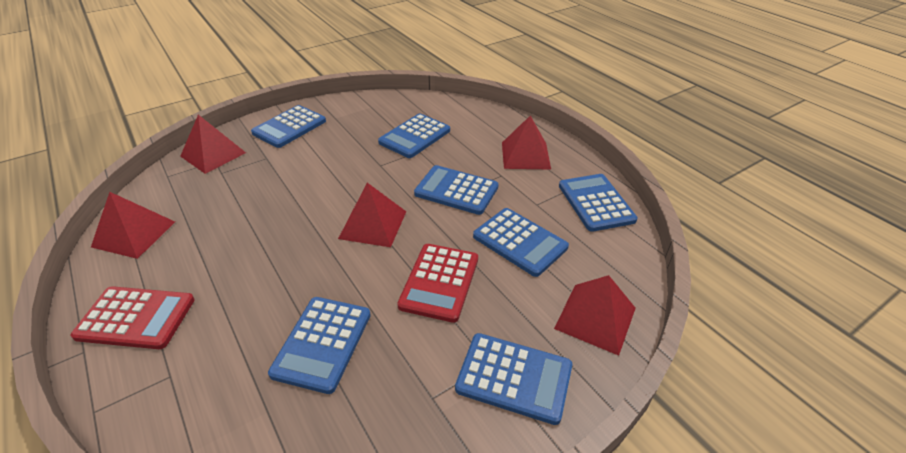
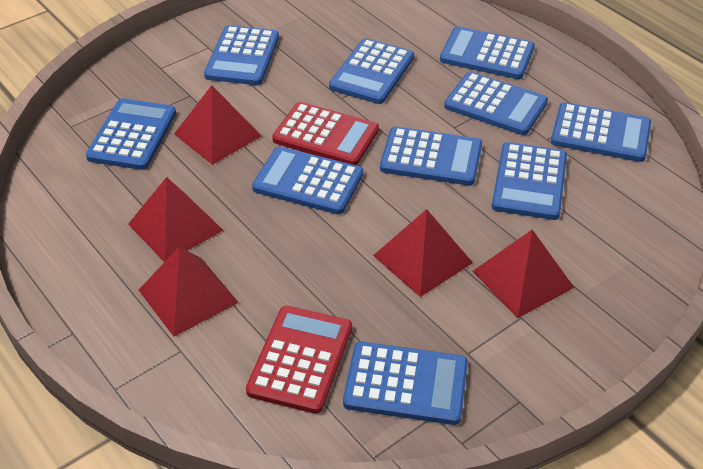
blue calculator: 7 -> 10

